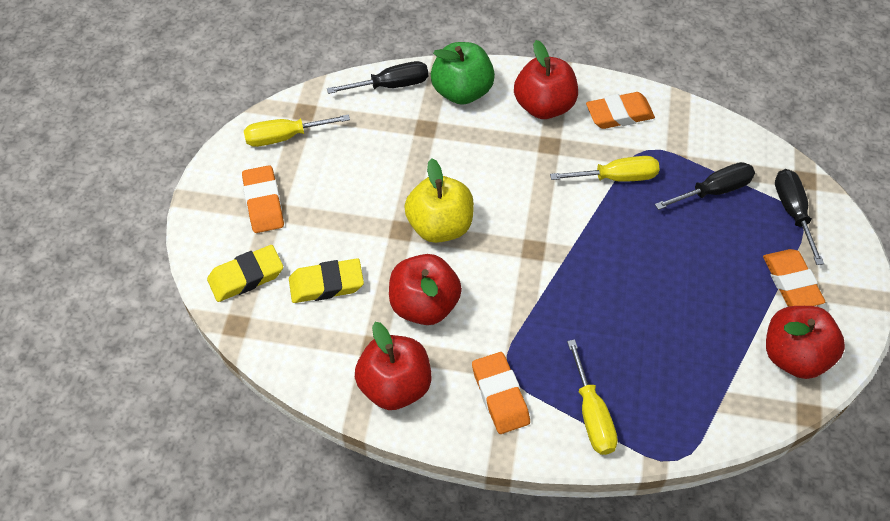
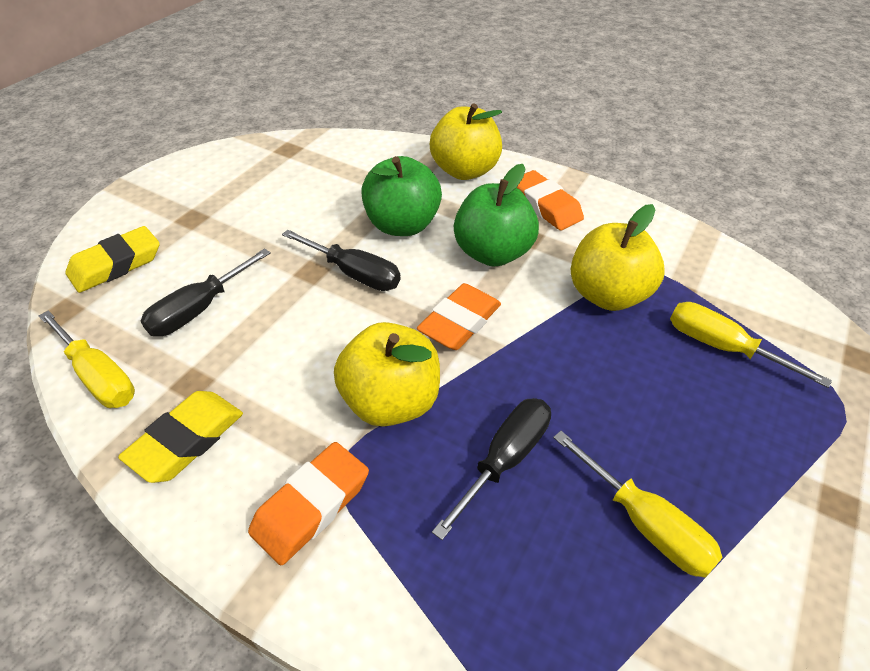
green apple: 1 -> 2
orange eraser: 4 -> 3
red apple: 4 -> 0
yellow apple: 1 -> 3

